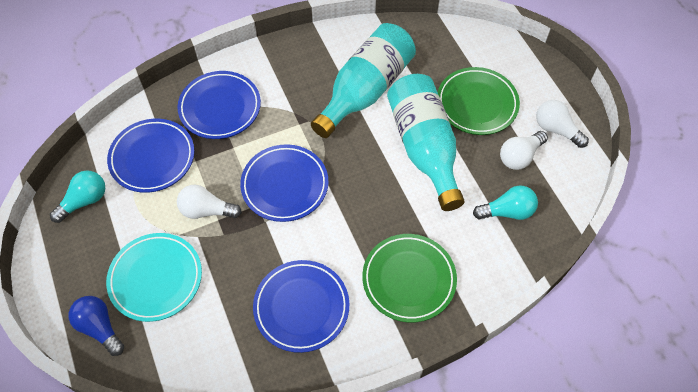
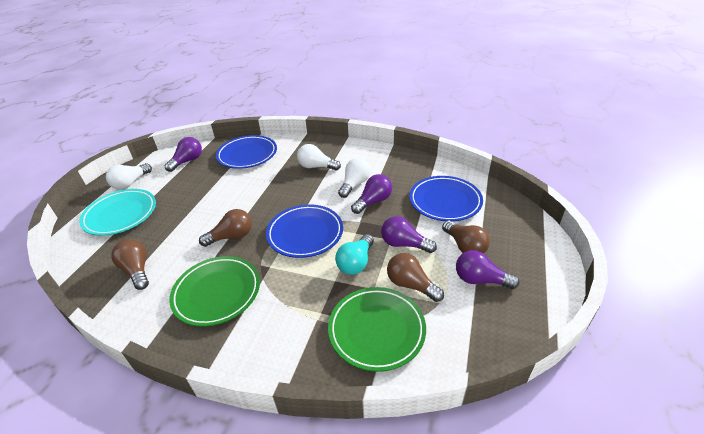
blue light bulb: 1 -> 0
blue plate: 4 -> 3
brown light bulb: 0 -> 4
purple light bulb: 0 -> 4
turquoise bottle: 2 -> 0
turquoise light bulb: 2 -> 1

